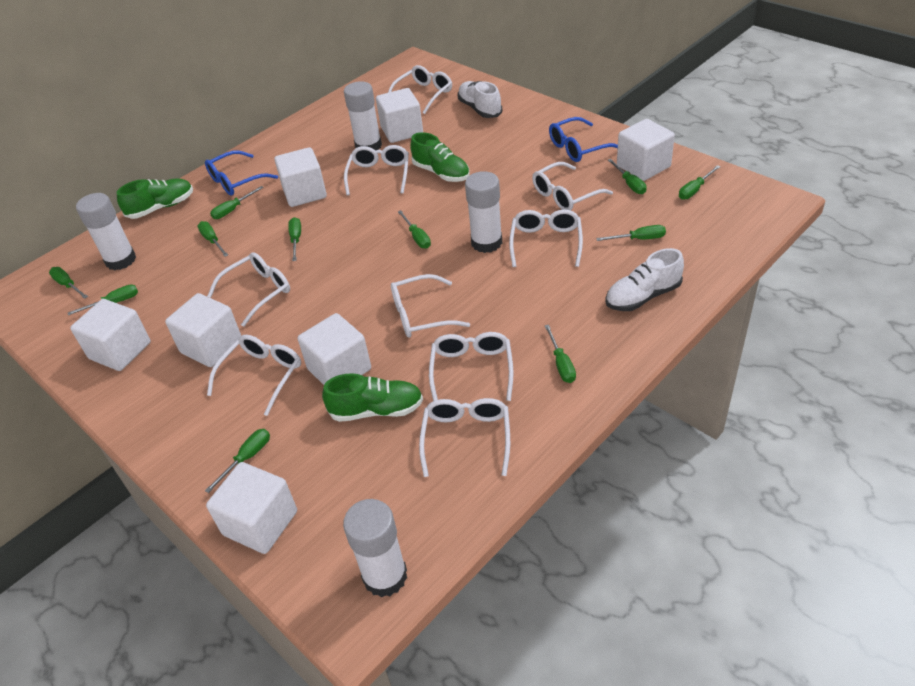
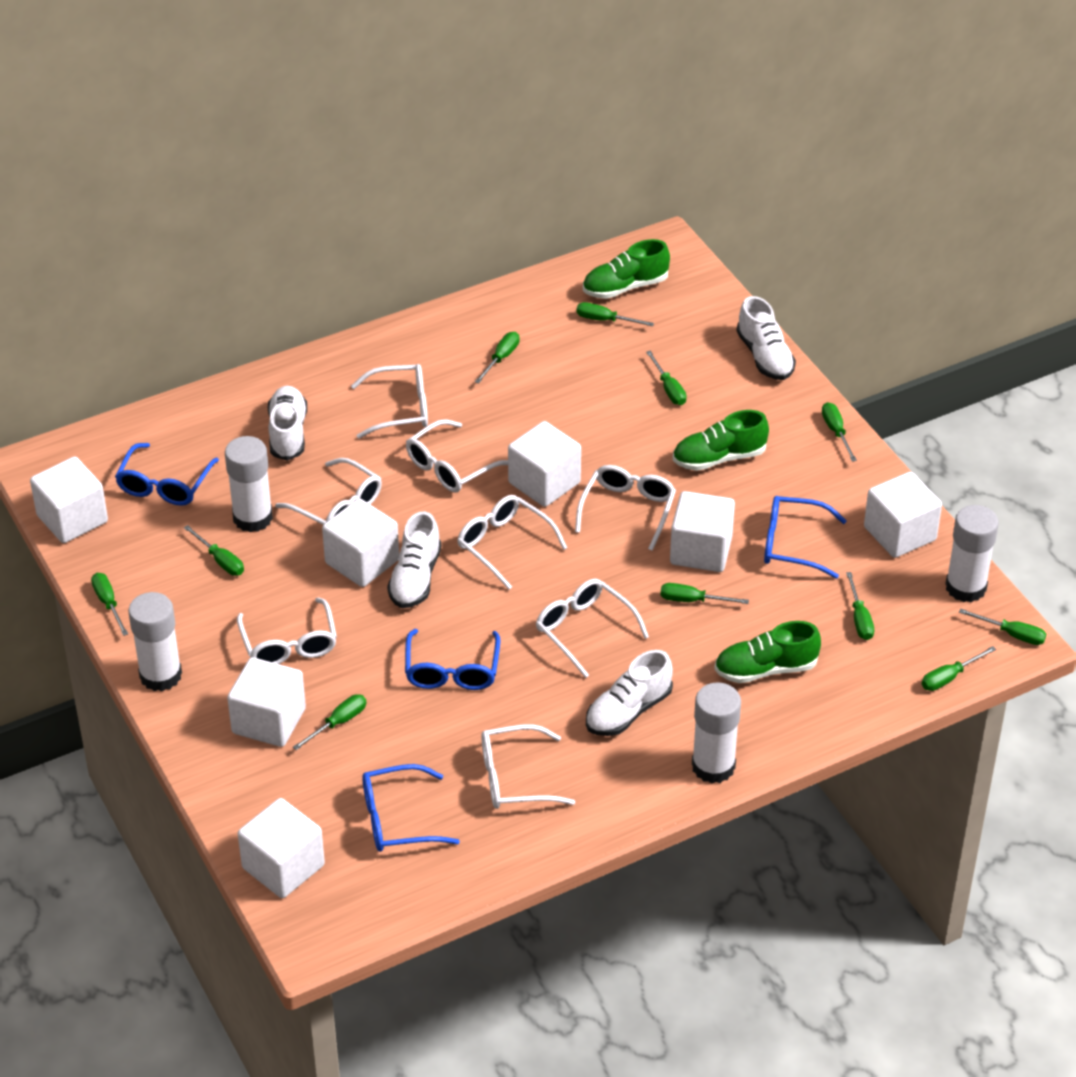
blue glasses: 2 -> 4
white glasses: 9 -> 8
white shoe: 2 -> 4

